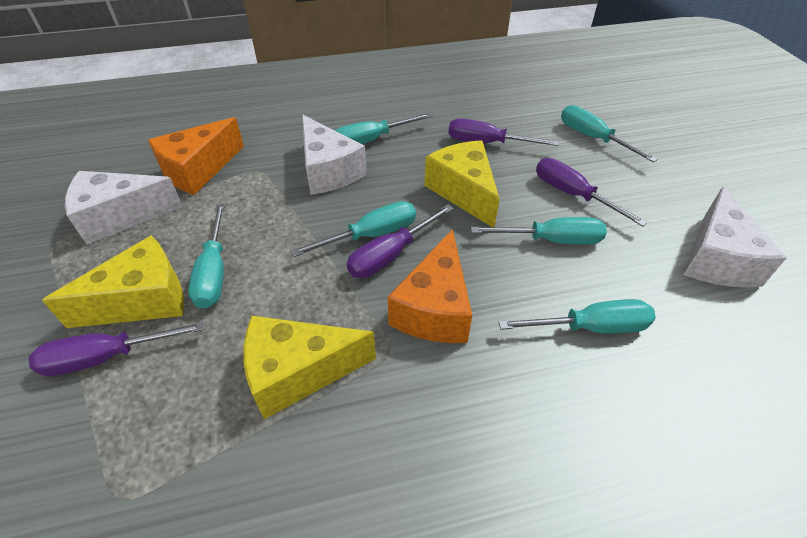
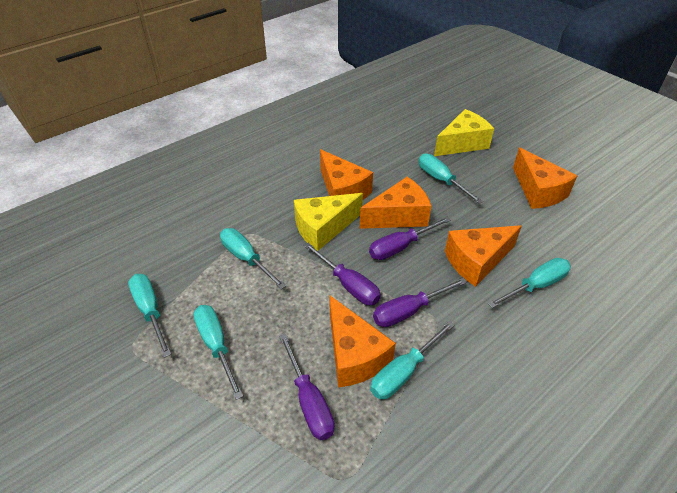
orange cheese: 2 -> 5
white cheese: 3 -> 0
yellow cheese: 3 -> 2

